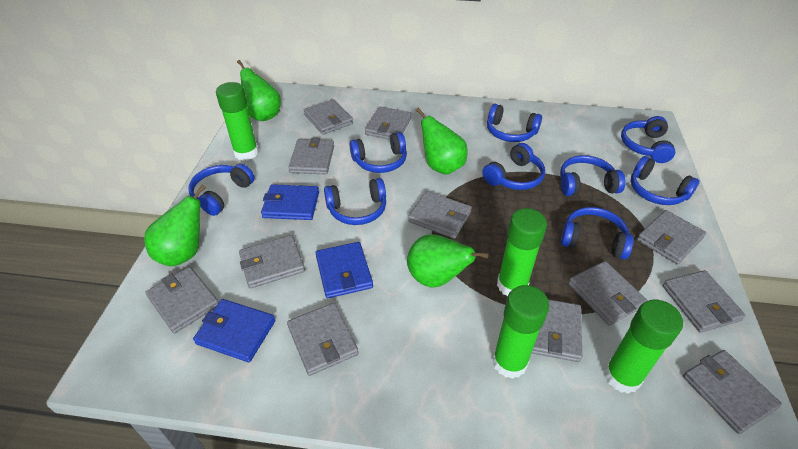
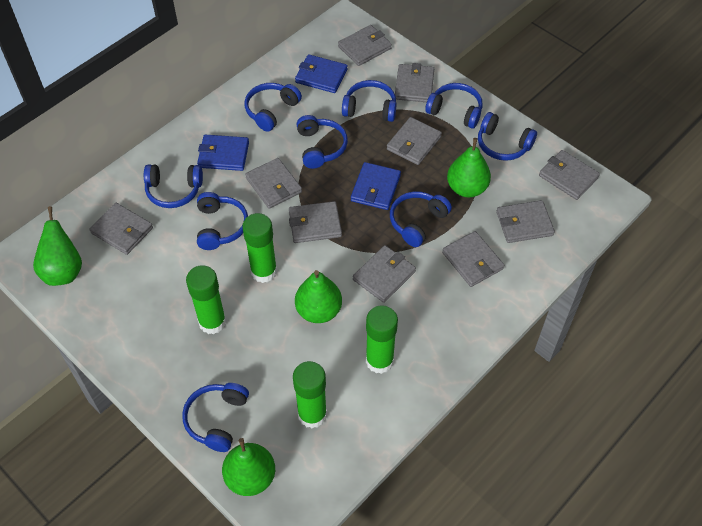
grey wallet: 12 -> 10

